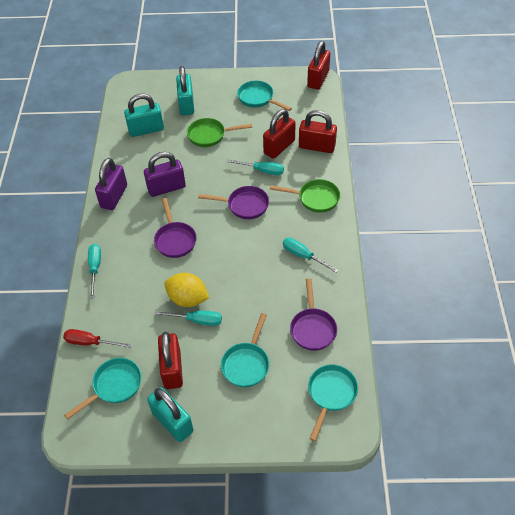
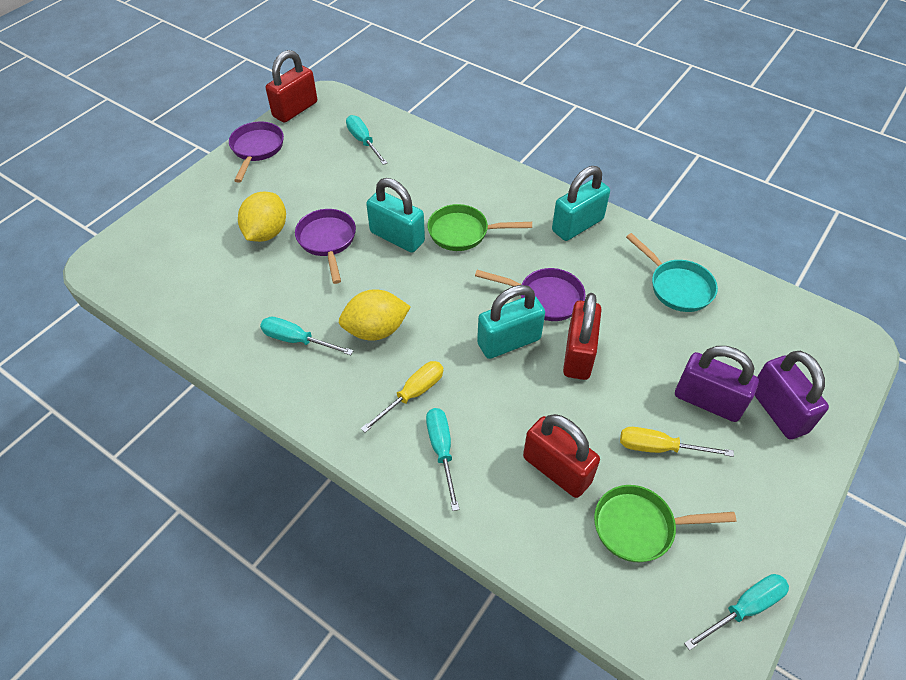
red padlock: 4 -> 3
red screwdriver: 1 -> 0
turquoise pan: 4 -> 1
yellow lemon: 1 -> 2
yellow screwdriver: 0 -> 2

